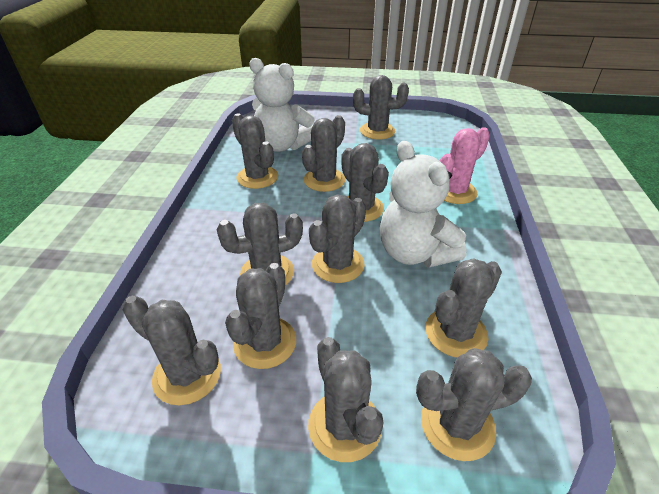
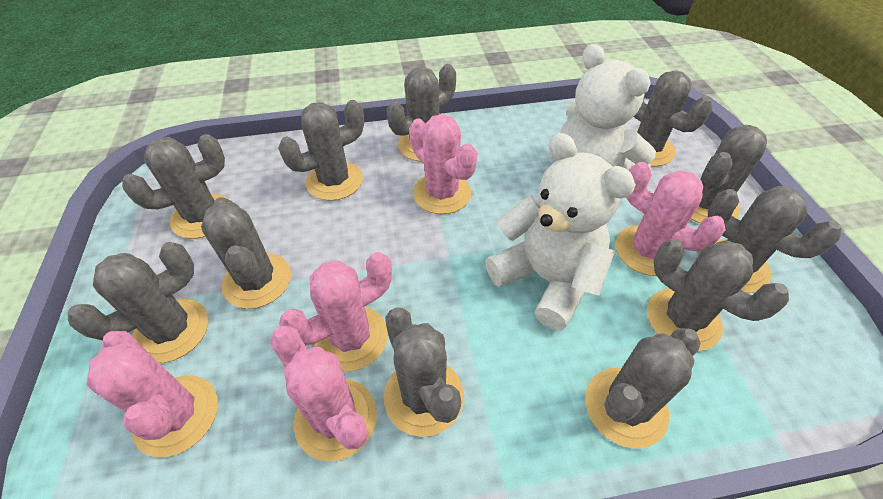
pink cactus: 1 -> 5

